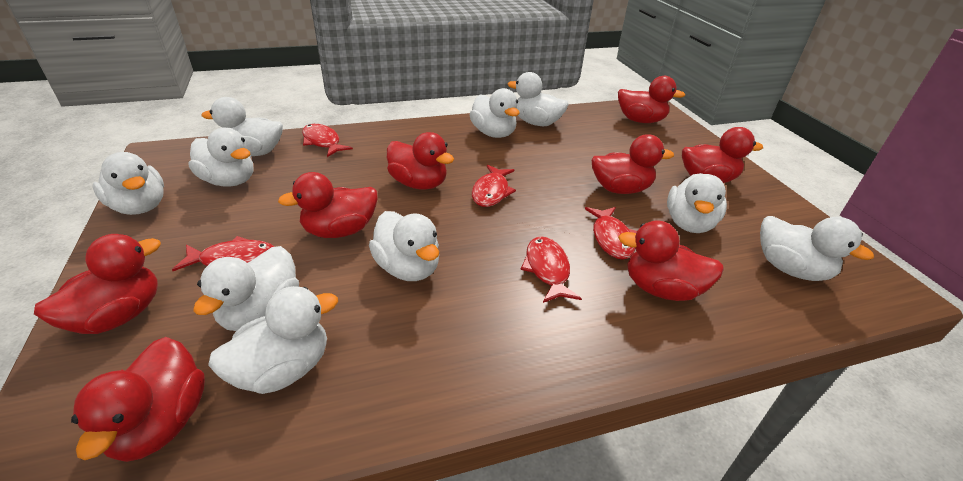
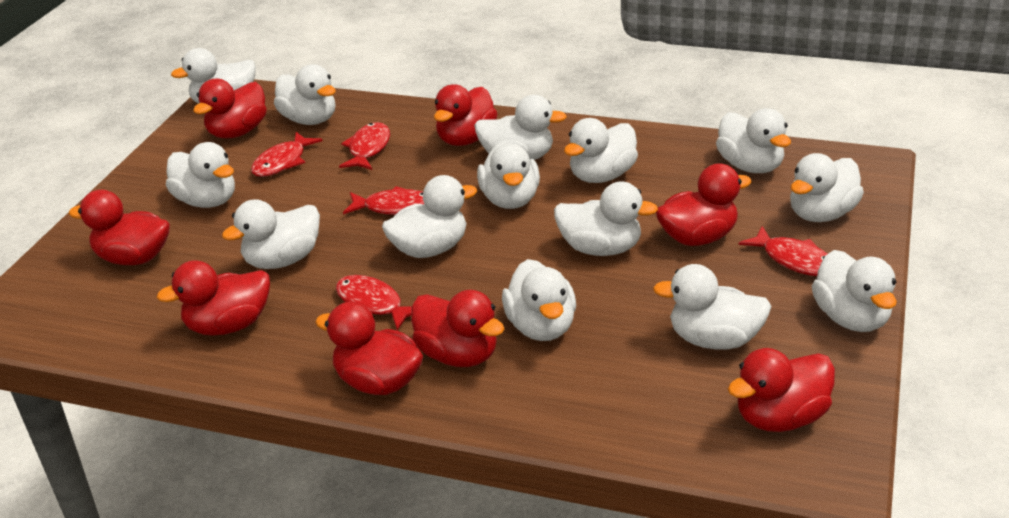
white duck: 10 -> 14

